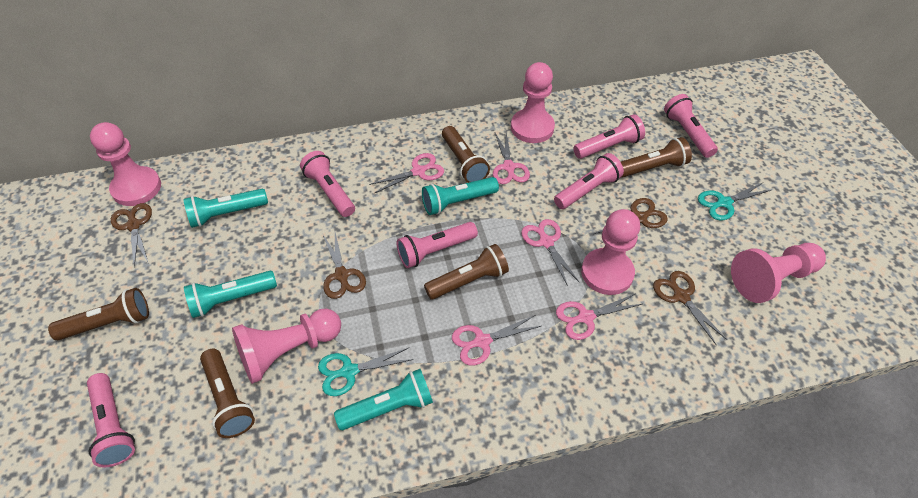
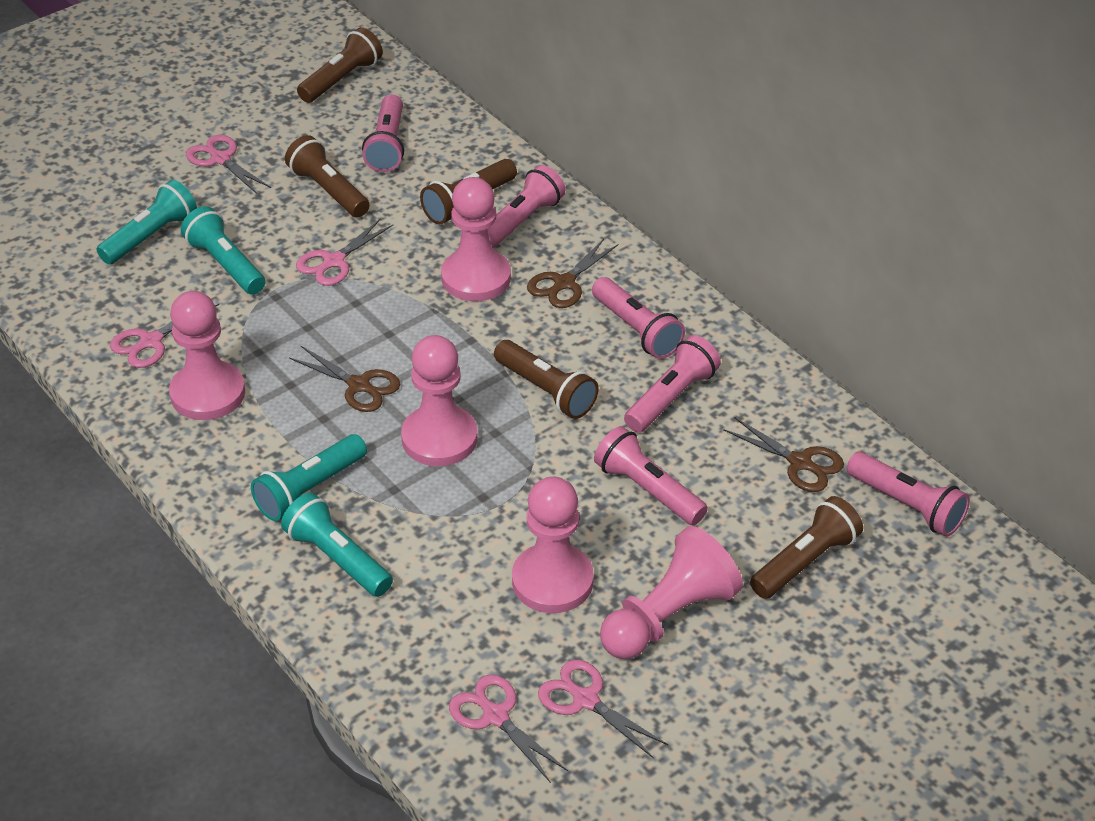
brown scissors: 4 -> 3
turquoise scissors: 2 -> 0

